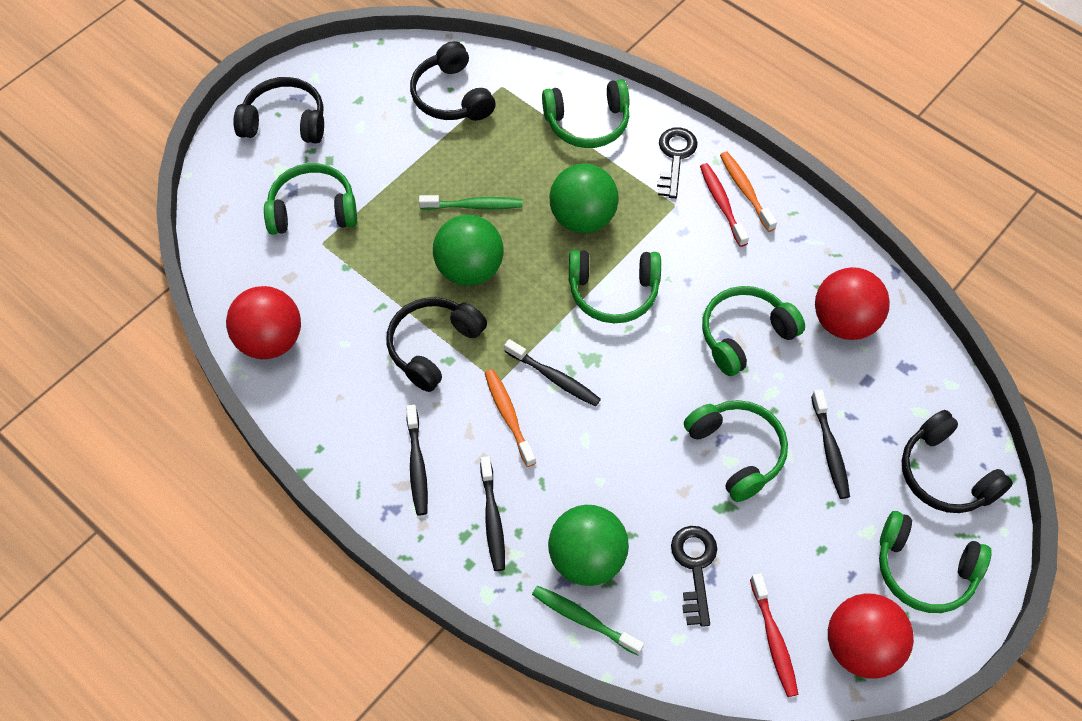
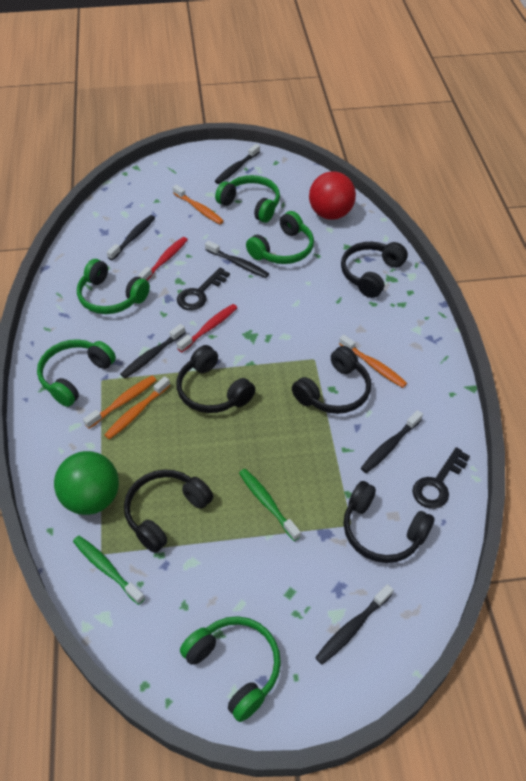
black headphones: 4 -> 5
black toothbrush: 4 -> 6
green ball: 3 -> 1
green headphones: 6 -> 5
orange toothbrush: 2 -> 4
red ball: 3 -> 1

